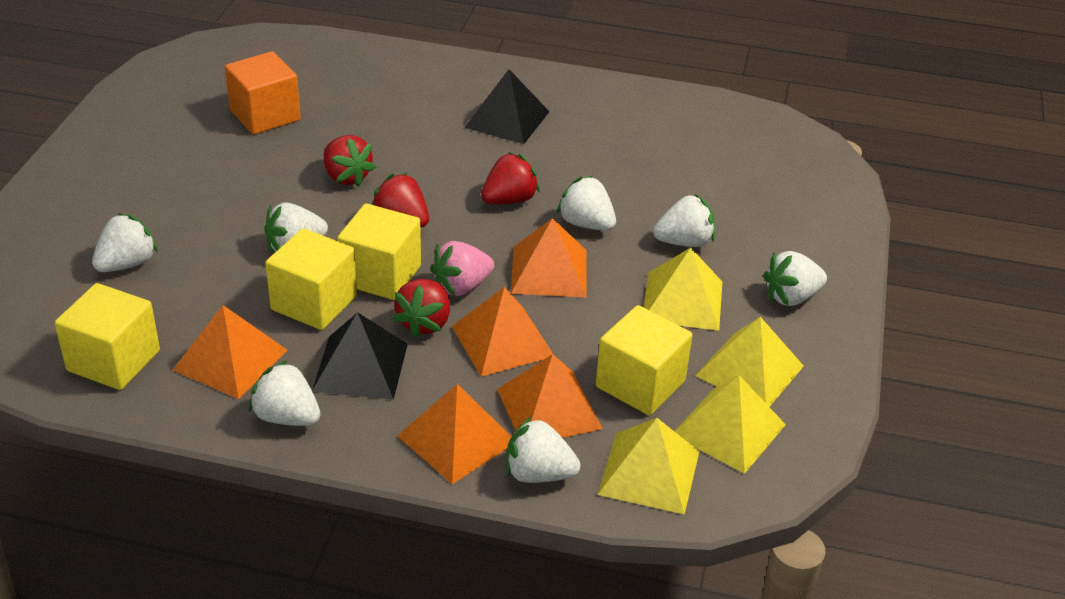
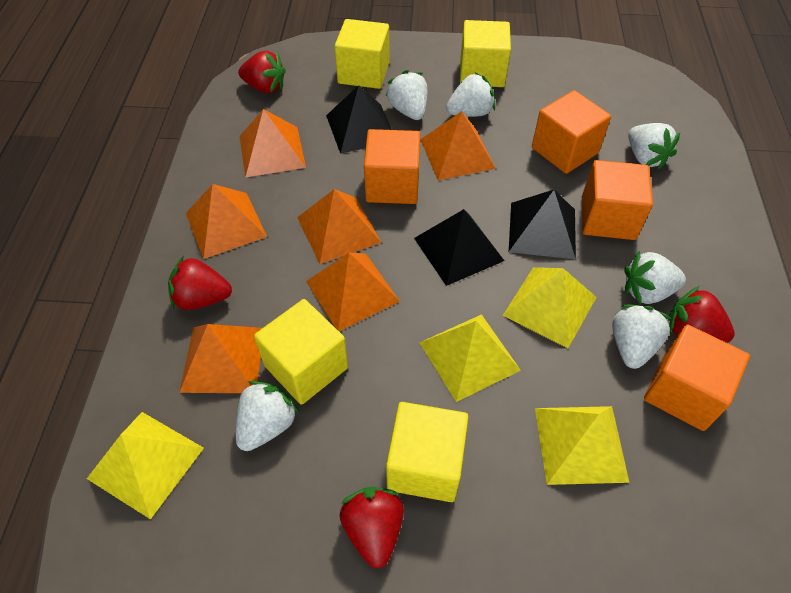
black pyramid: 2 -> 3
orange cube: 1 -> 4
orange pyramid: 5 -> 6
pink strawberry: 1 -> 0
white strawberry: 7 -> 6

